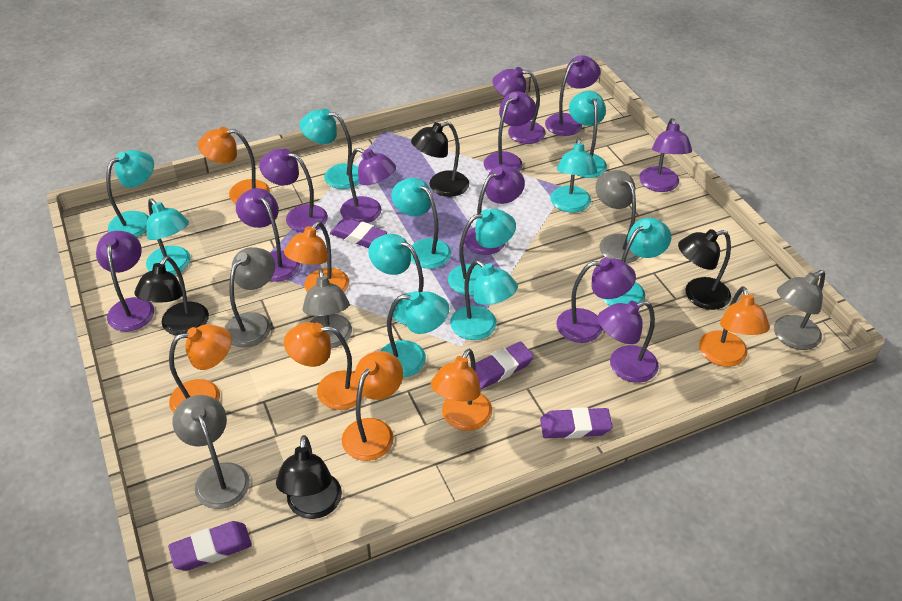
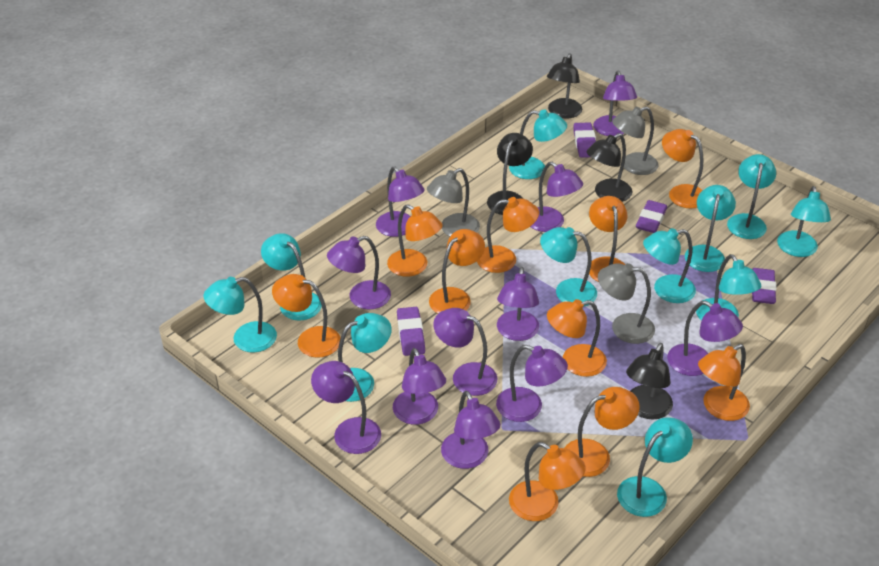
grey lamp: 5 -> 3
orange lamp: 7 -> 10

